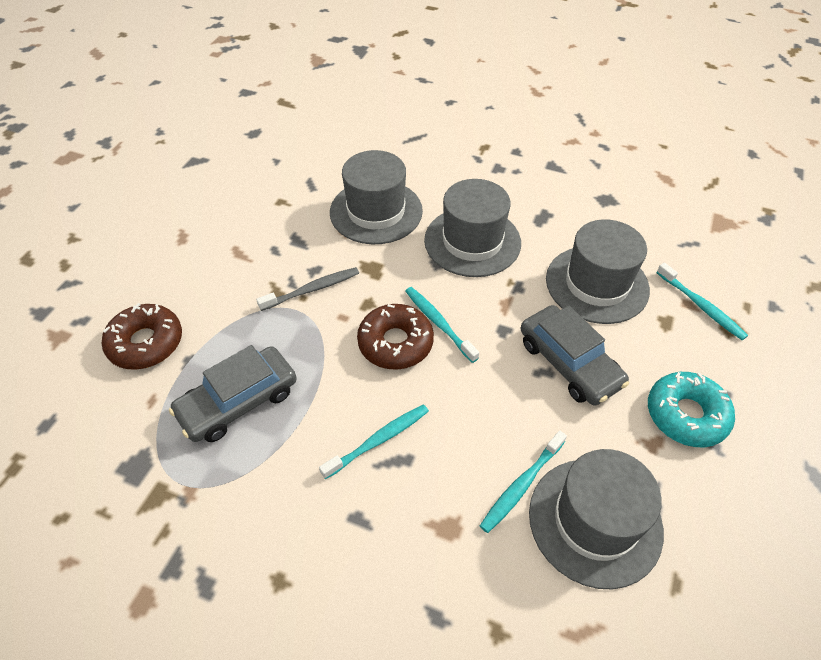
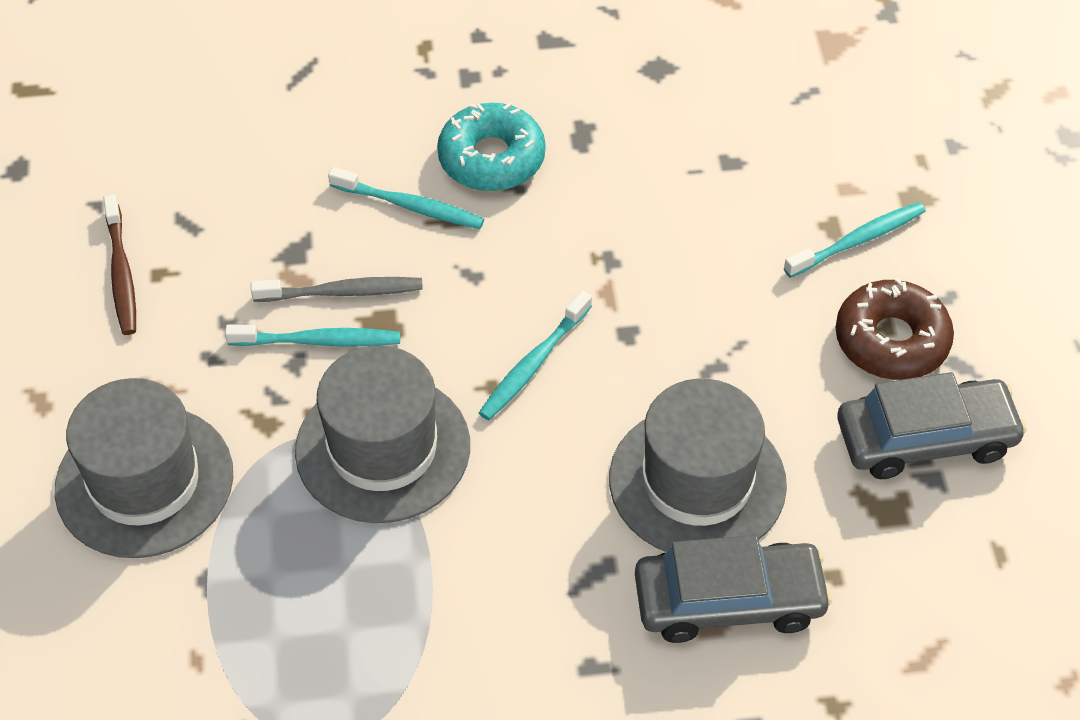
brown donut: 2 -> 1
brown toothbrush: 0 -> 1
grey hat: 4 -> 3

